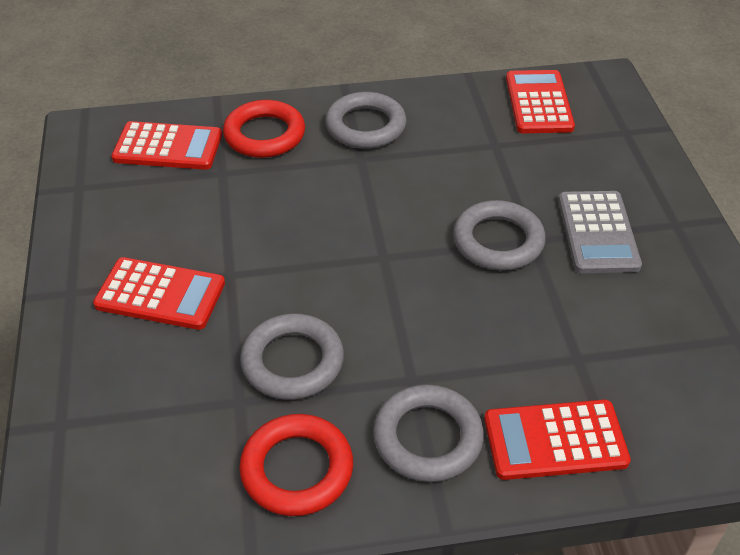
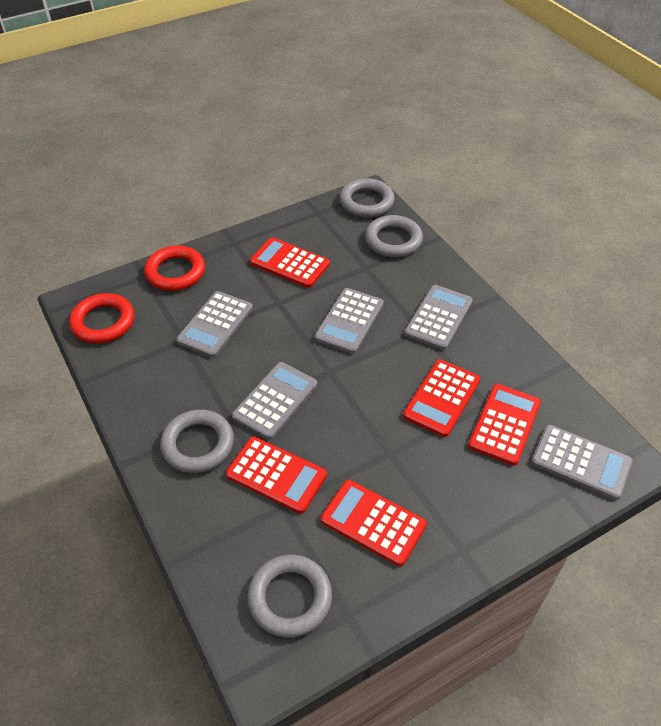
grey calculator: 1 -> 5
red calculator: 4 -> 5

